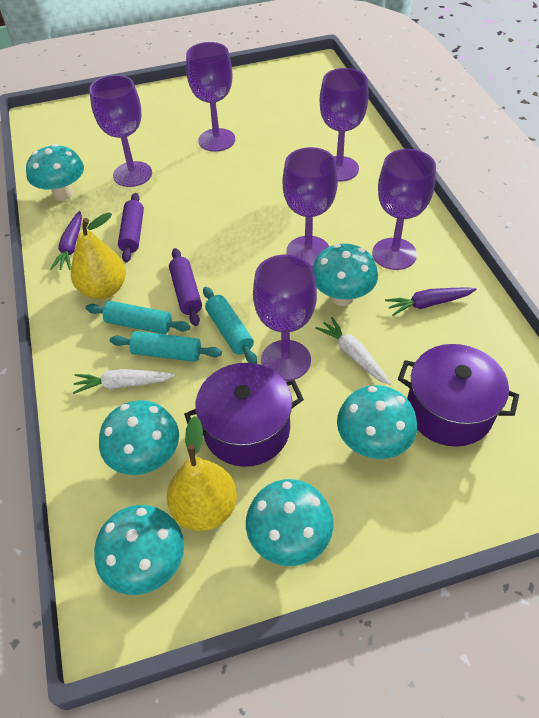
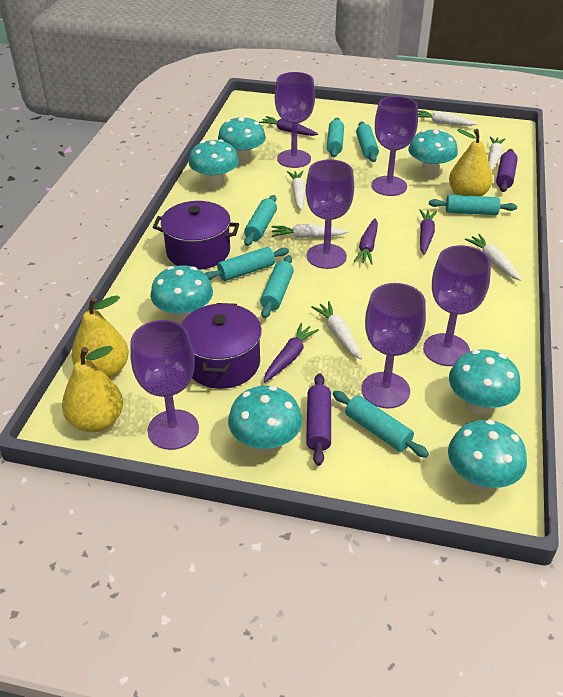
purple carrot: 2 -> 4
turquoise mushroom: 6 -> 7
turquoise rolling pin: 3 -> 7
white carrot: 2 -> 6
yellow pear: 2 -> 3

